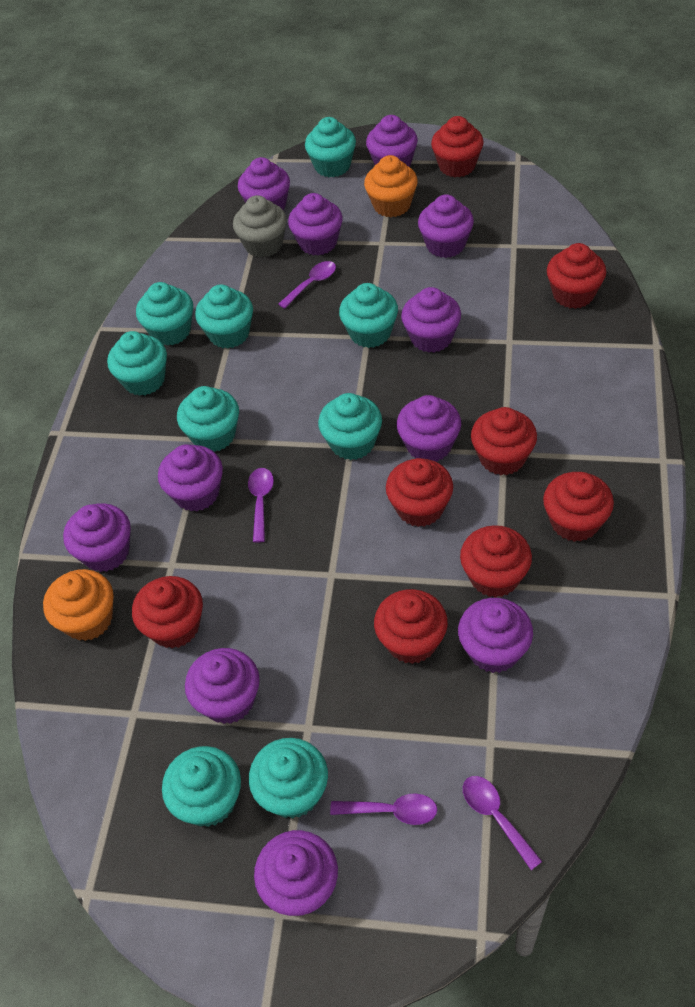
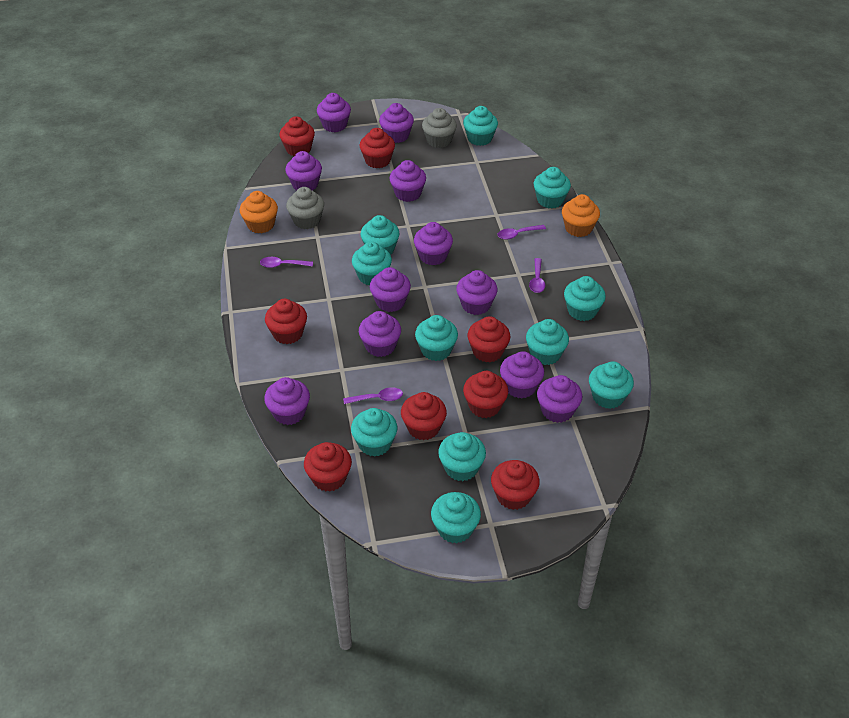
grey cupcake: 1 -> 2
turquoise cupcake: 9 -> 11

